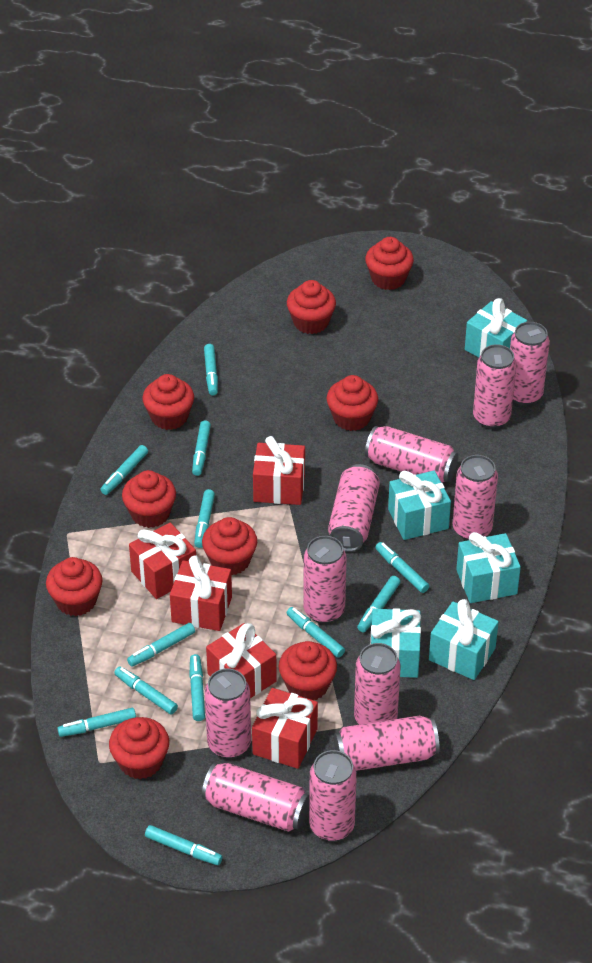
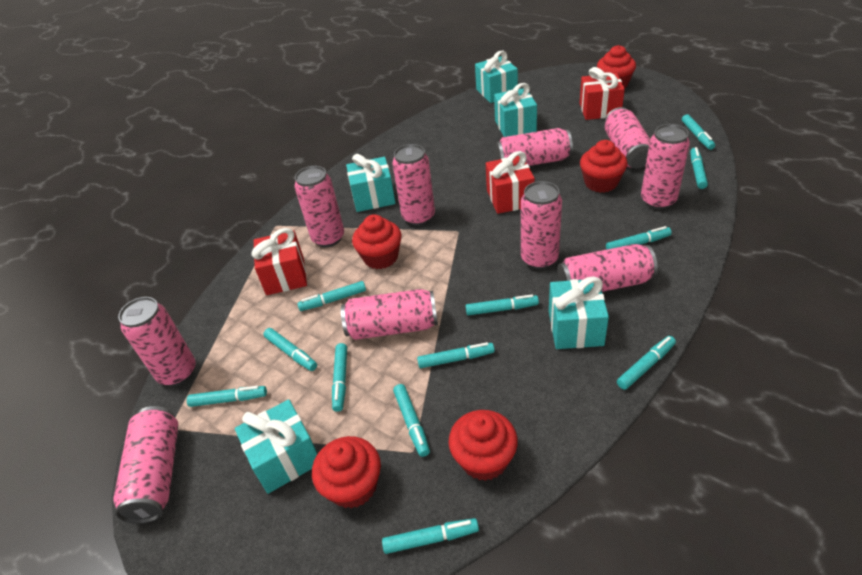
pink can: 11 -> 10
red cupcake: 9 -> 5
red gift: 5 -> 3

